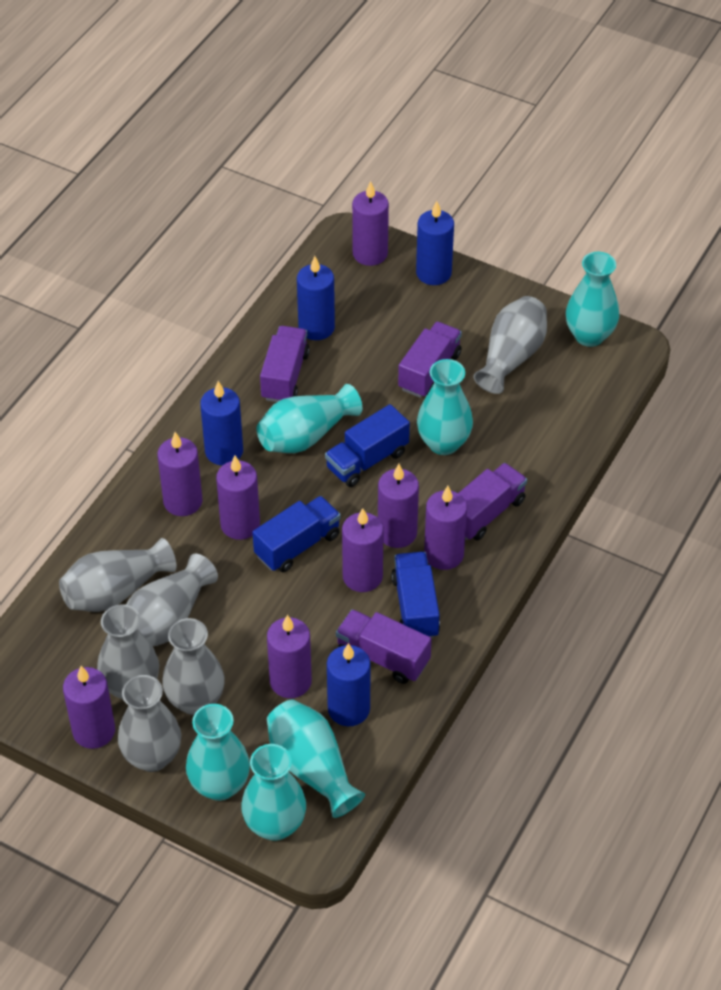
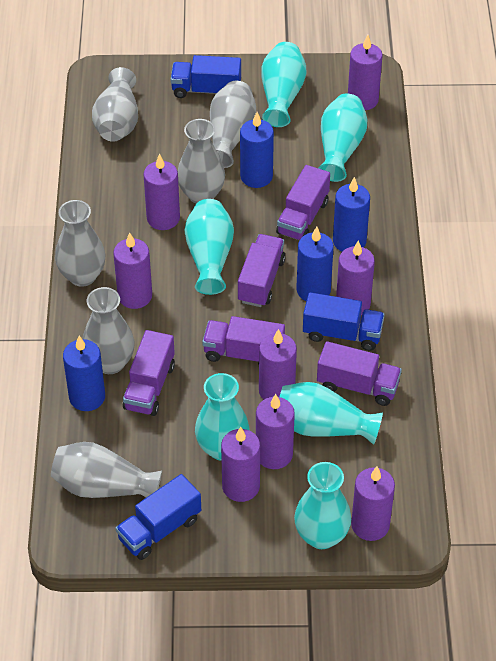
purple truck: 4 -> 5

